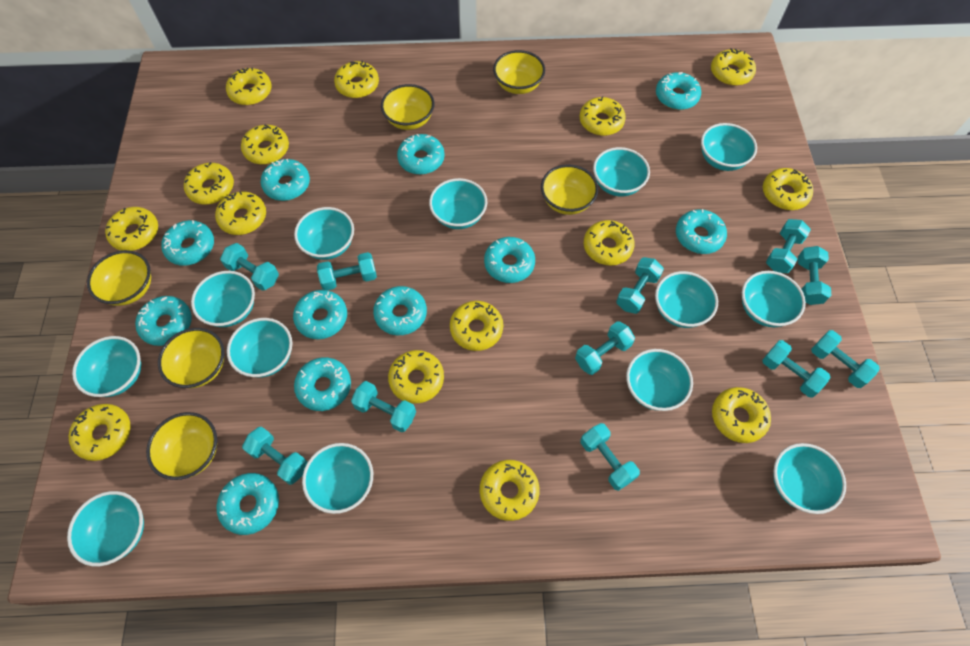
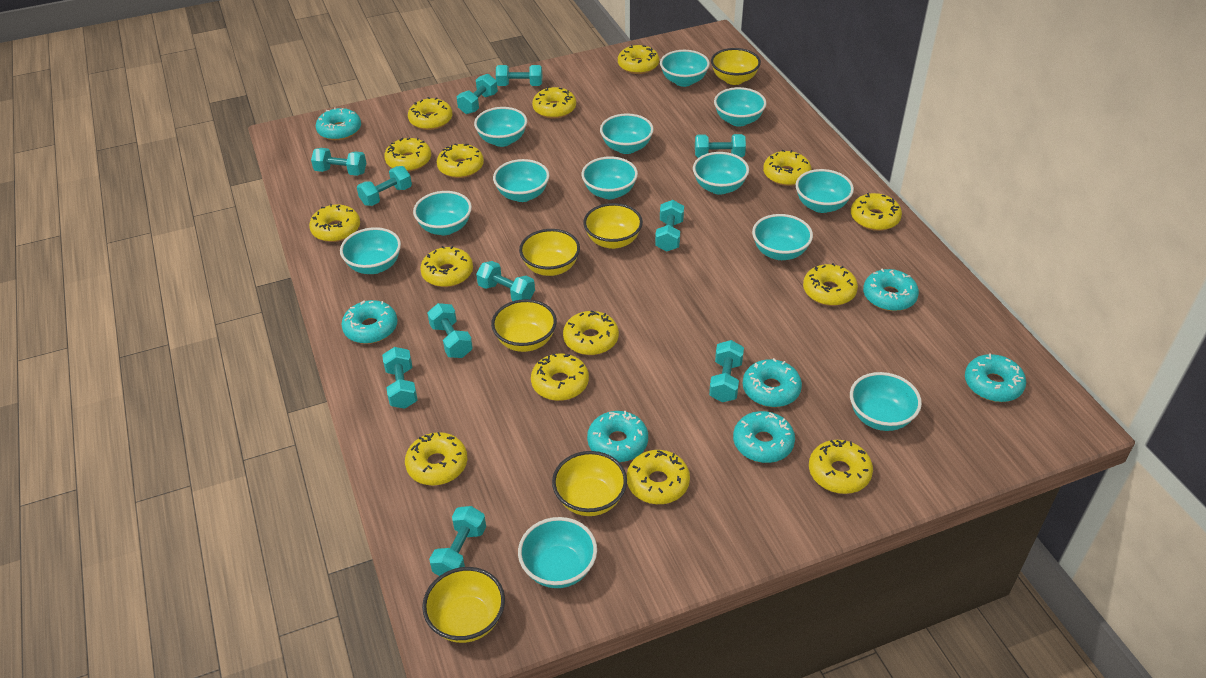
turquoise donut: 11 -> 7

